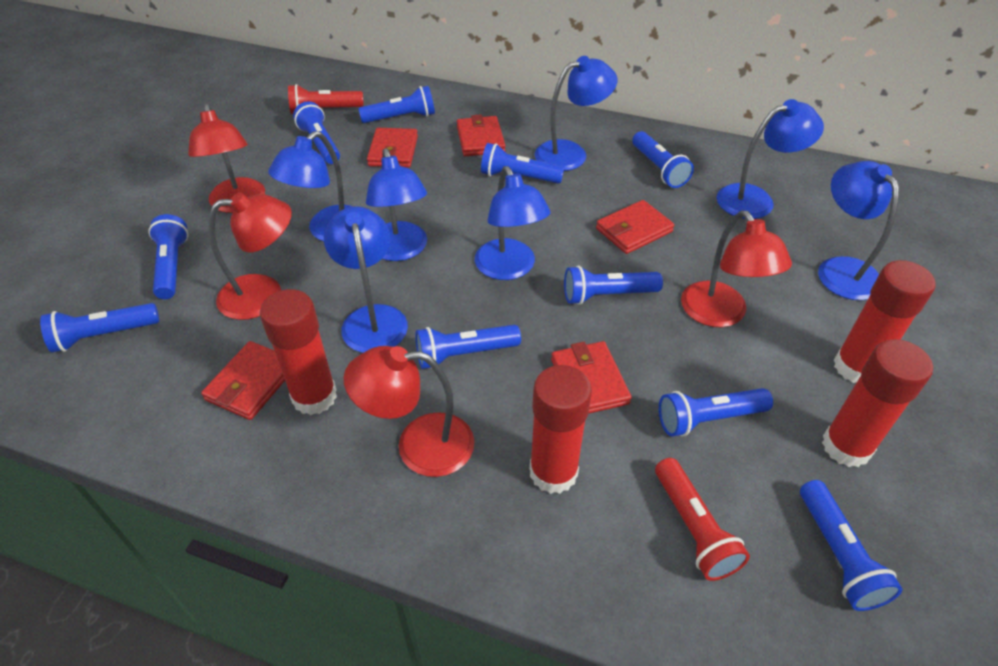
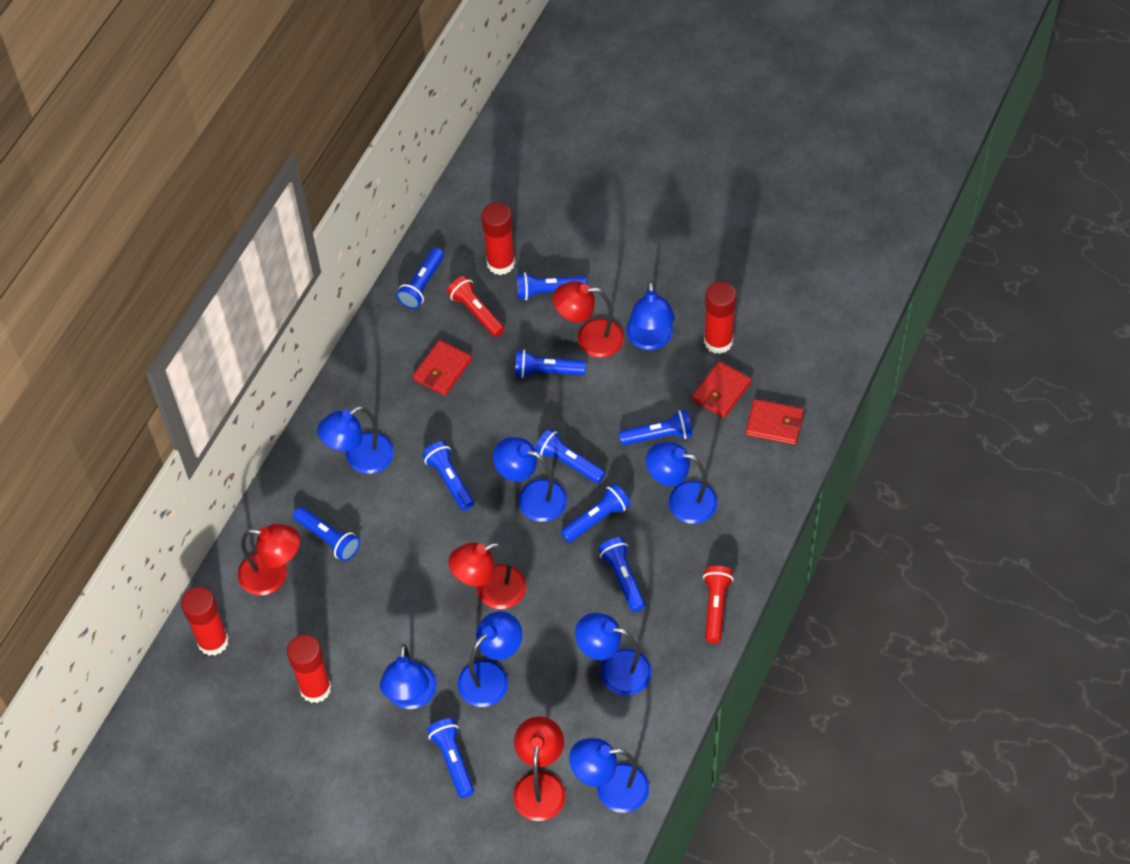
blue lamp: 7 -> 8
red wallet: 5 -> 3

